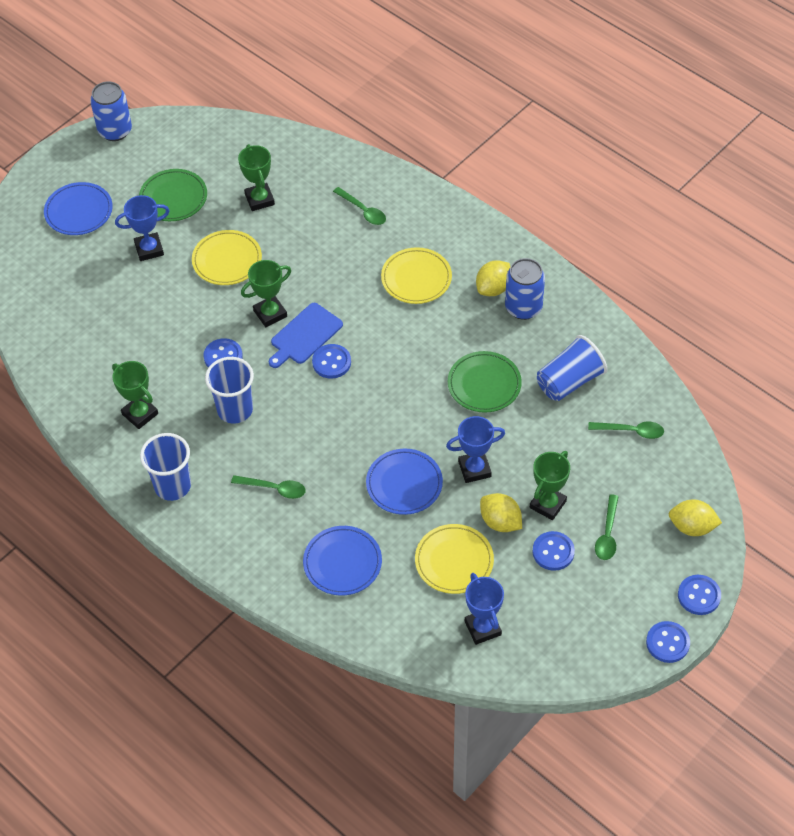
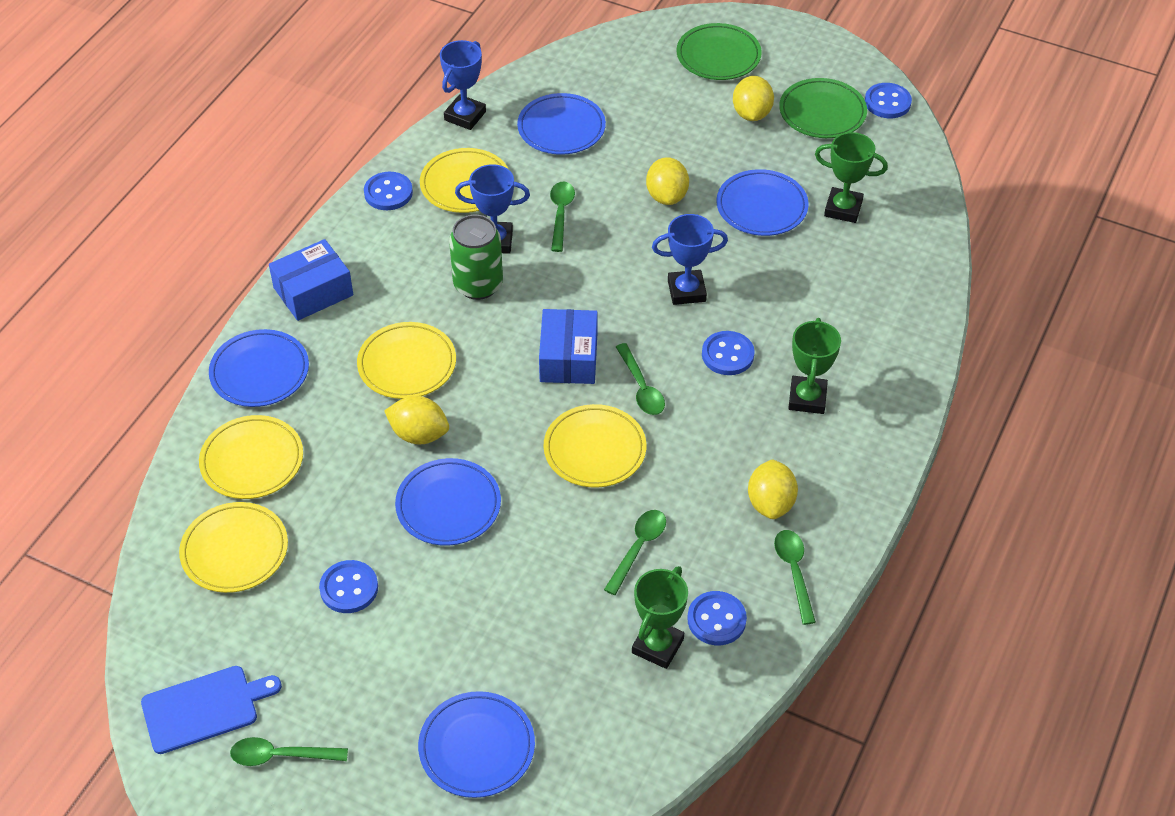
blue box: 0 -> 2
blue can: 2 -> 0
blue cup: 3 -> 0
blue plate: 3 -> 5
green can: 0 -> 1
green spoon: 4 -> 5
green trophy: 4 -> 3
yellow lemon: 3 -> 4
yellow plate: 3 -> 5

